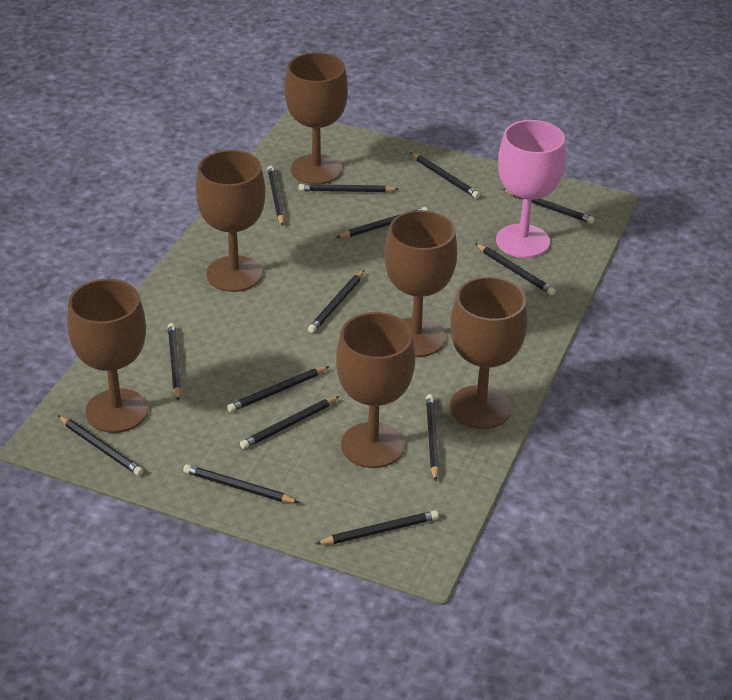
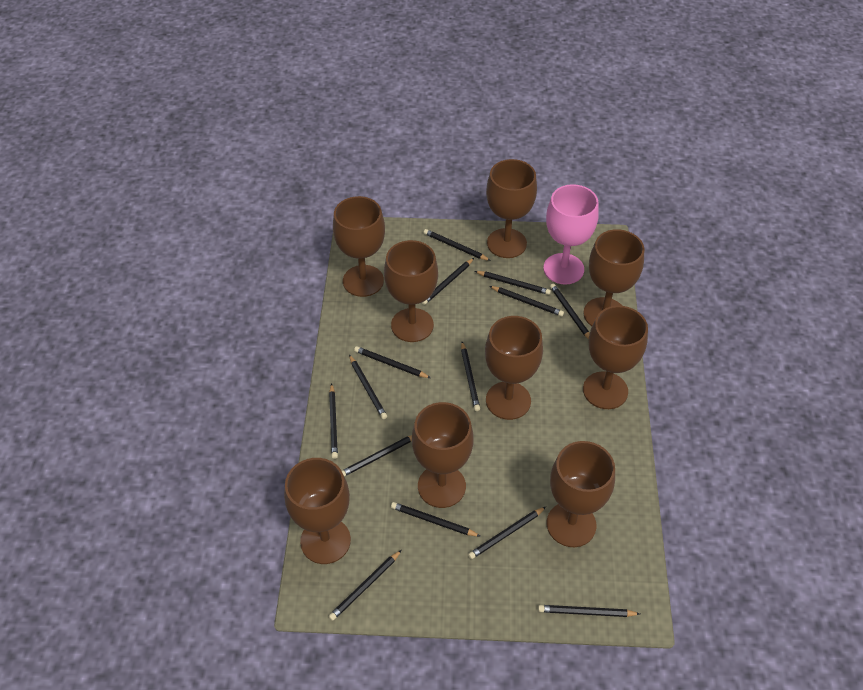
brown goblet: 6 -> 9

